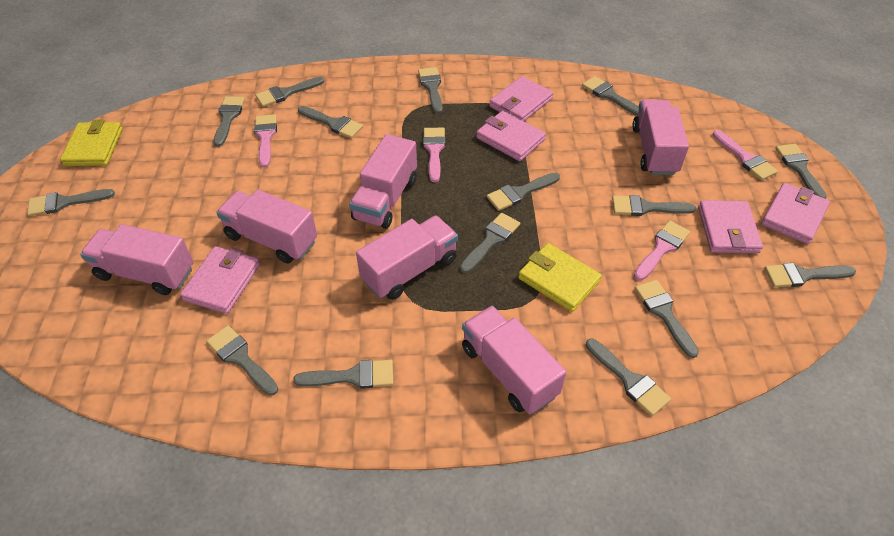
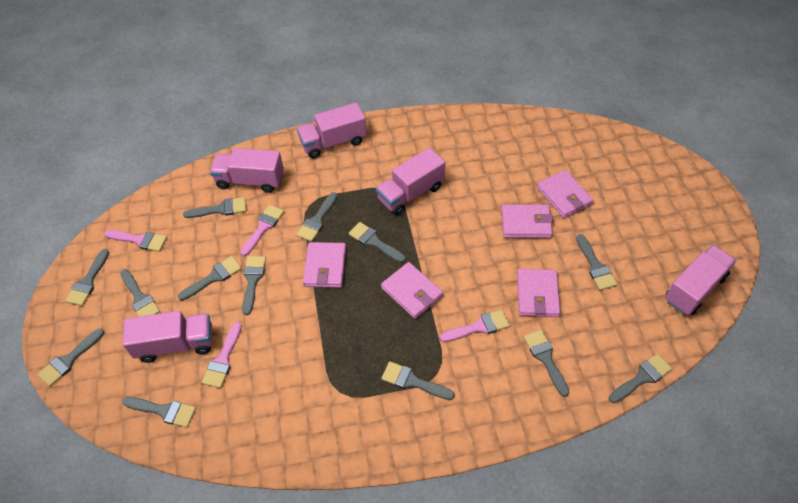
grey brush: 15 -> 13
pink truck: 6 -> 5
yellow wallet: 2 -> 0

